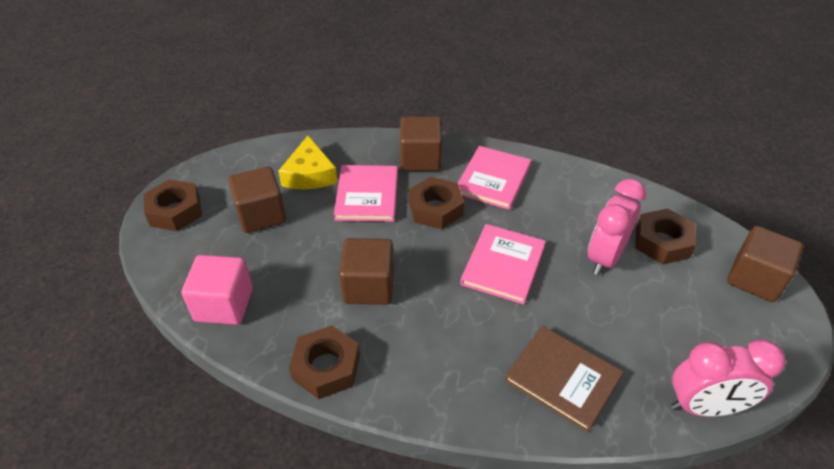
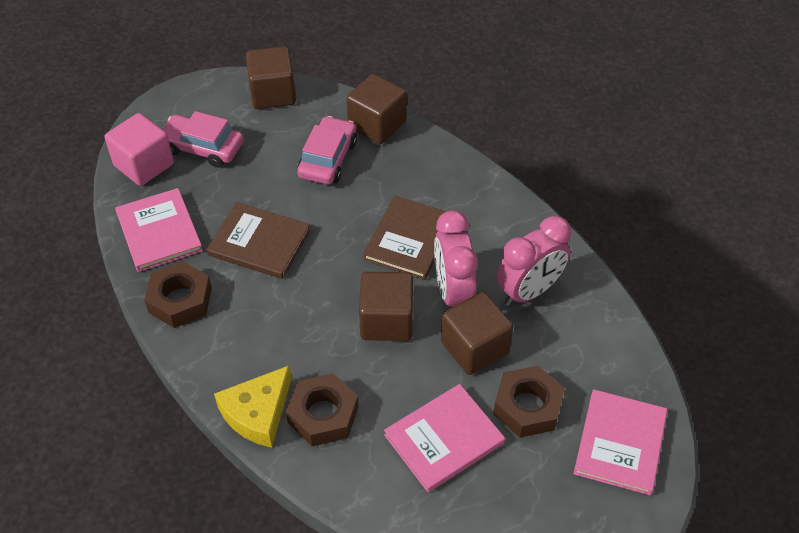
brown book: 1 -> 2
brown nut: 4 -> 3
pink car: 0 -> 2

